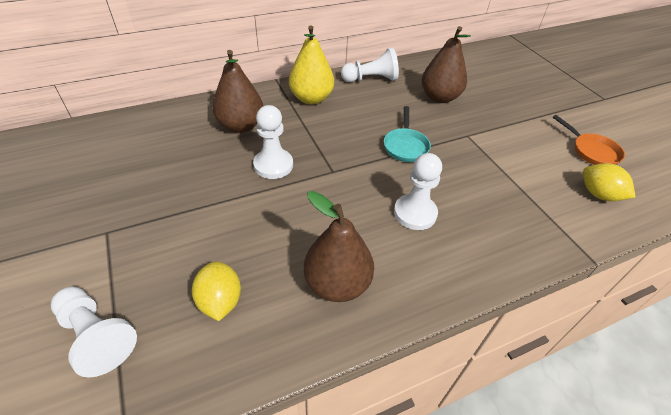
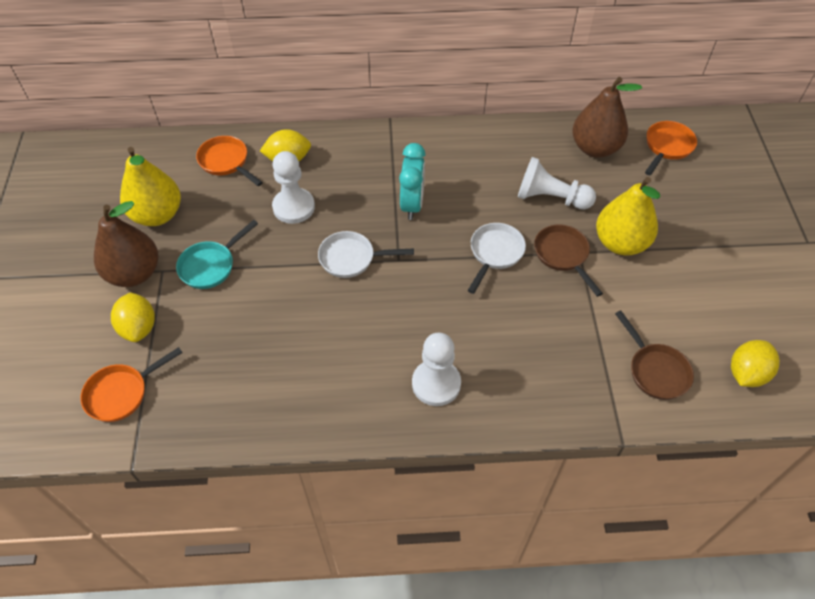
brown pan: 0 -> 2
brown pear: 3 -> 2
orange pan: 1 -> 3
turquoise clock: 0 -> 1
white pan: 0 -> 2
white pawn: 4 -> 3
yellow lemon: 2 -> 3
yellow pear: 1 -> 2

